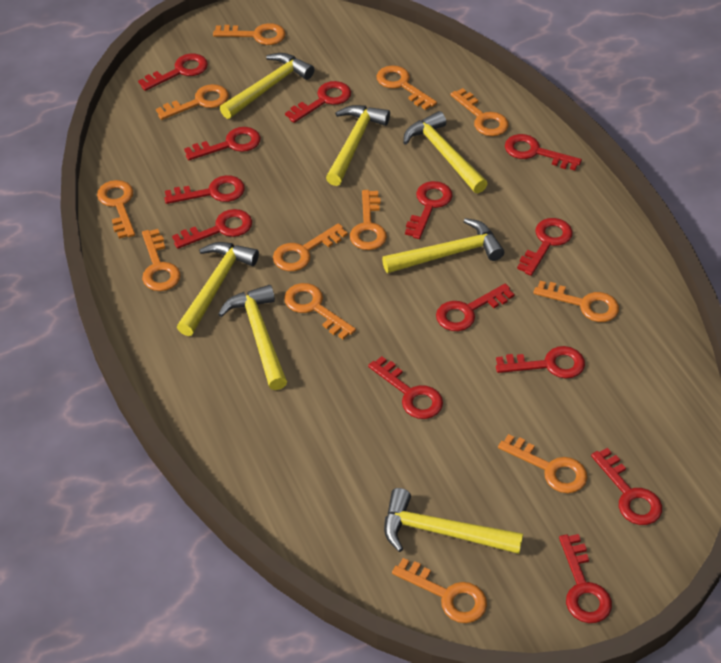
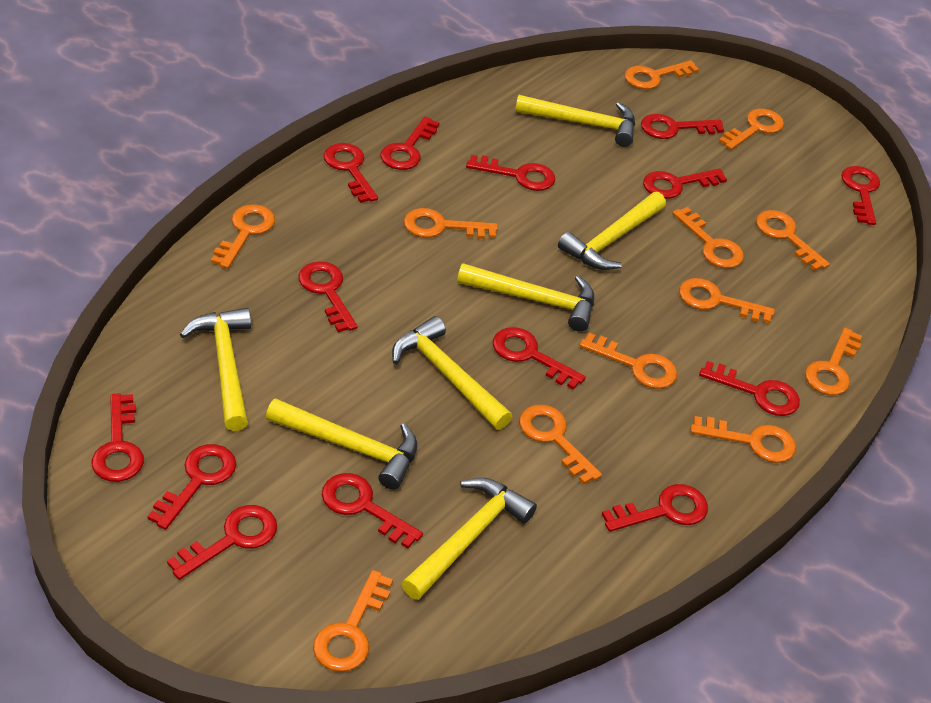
red key: 13 -> 14

